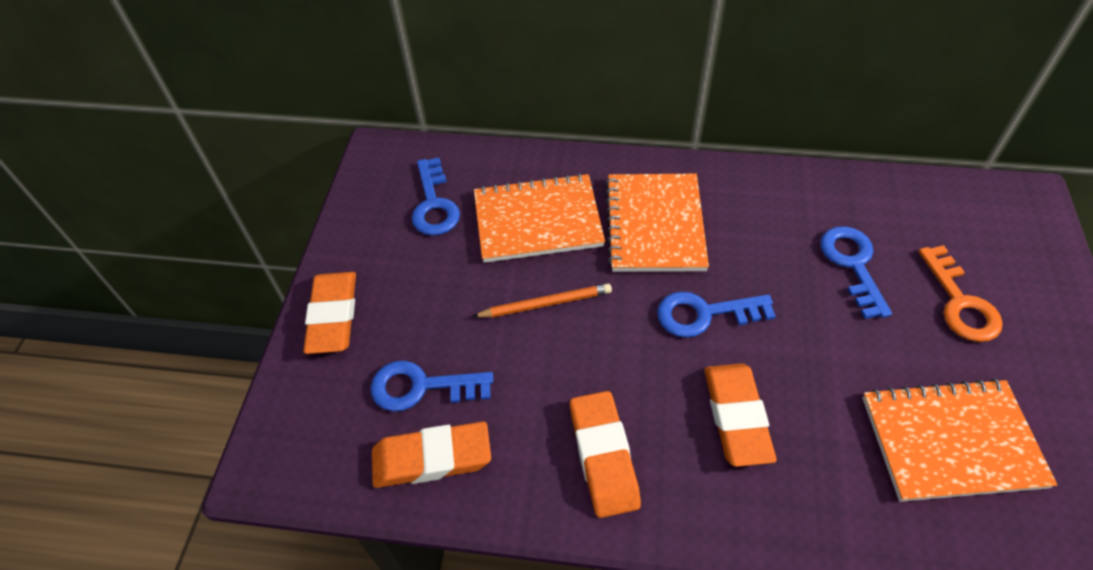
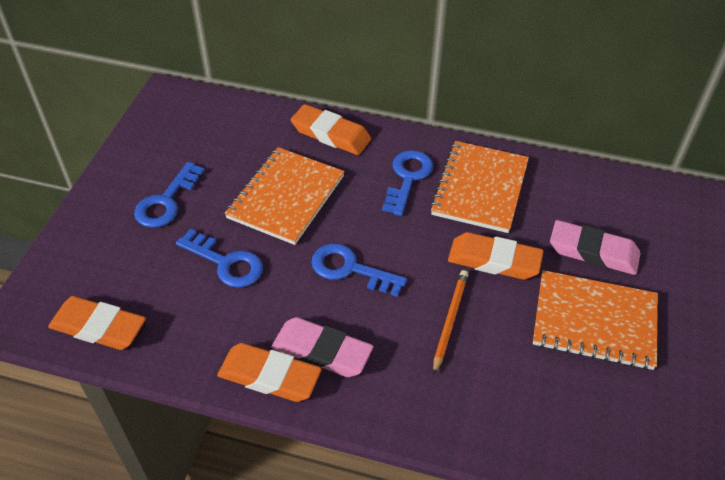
orange key: 1 -> 0
pink eraser: 0 -> 2

